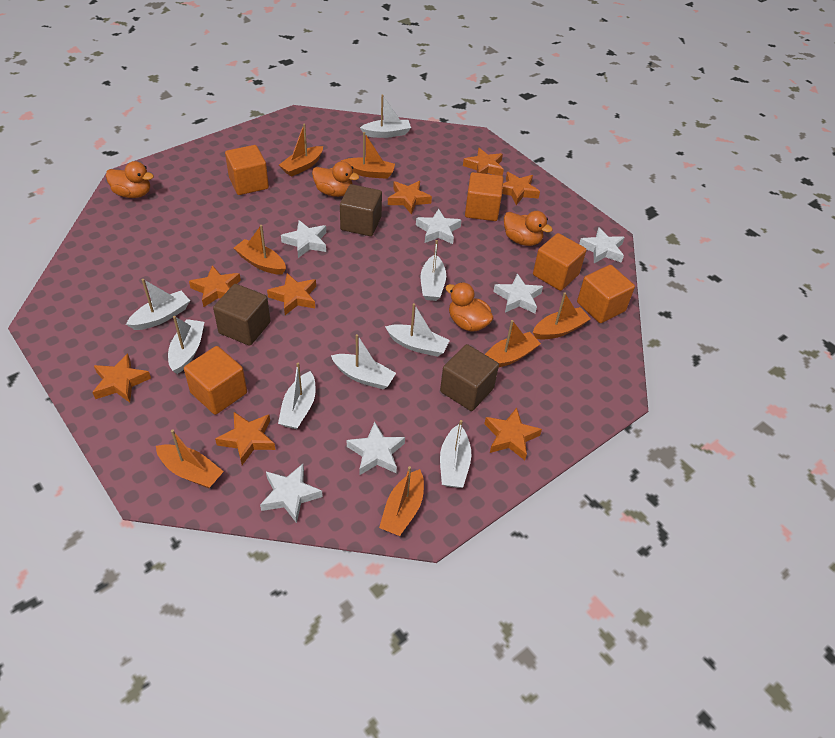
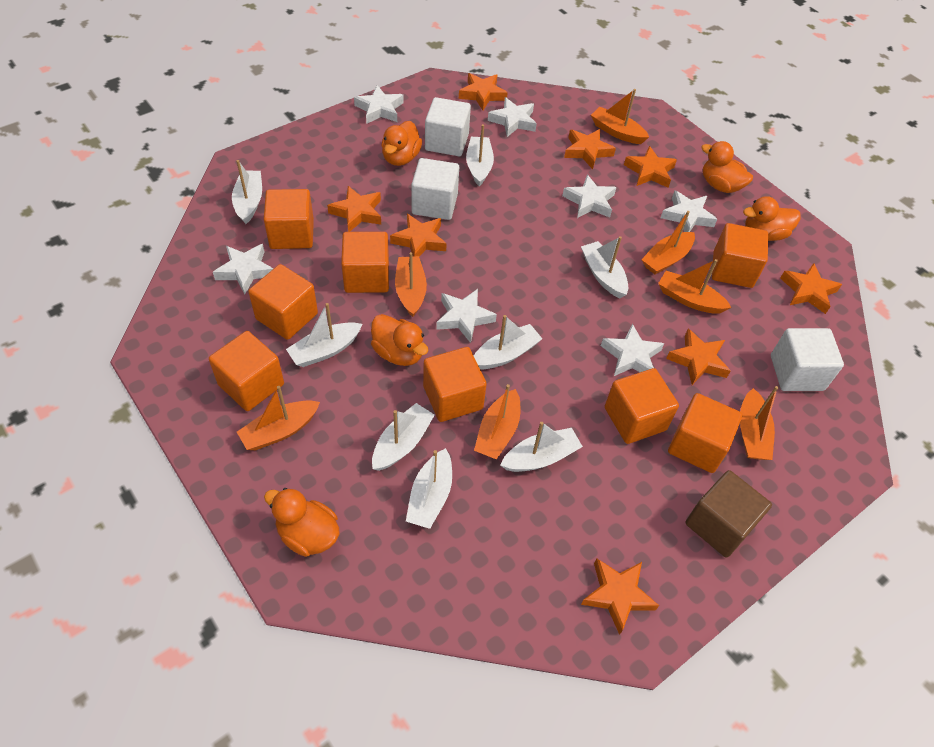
brown cube: 3 -> 1
orange cube: 5 -> 8
orange duck: 4 -> 5
white cube: 0 -> 3
white star: 6 -> 7

